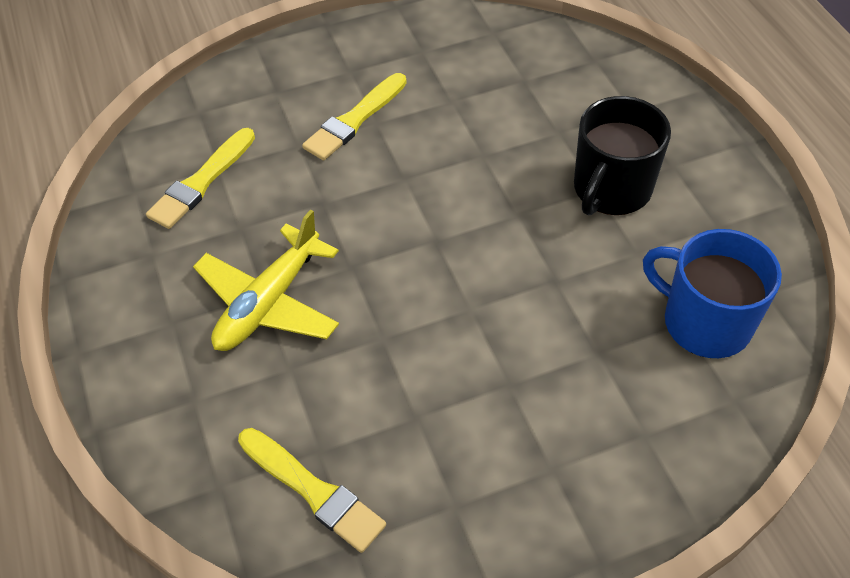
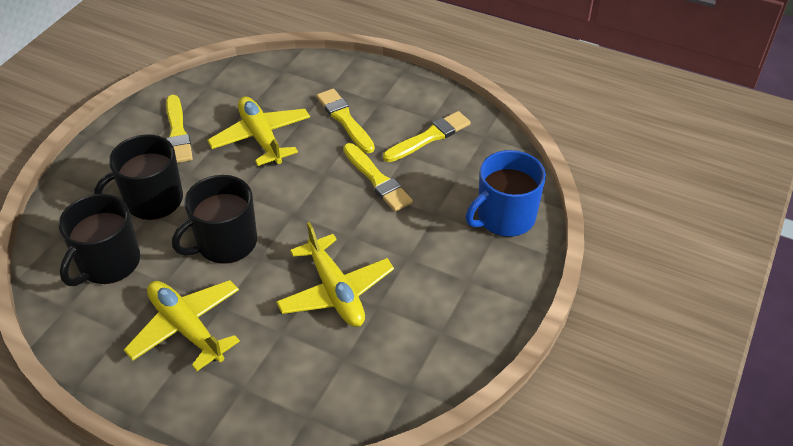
black mug: 1 -> 3
yellow brush: 3 -> 4
yellow plane: 1 -> 3

